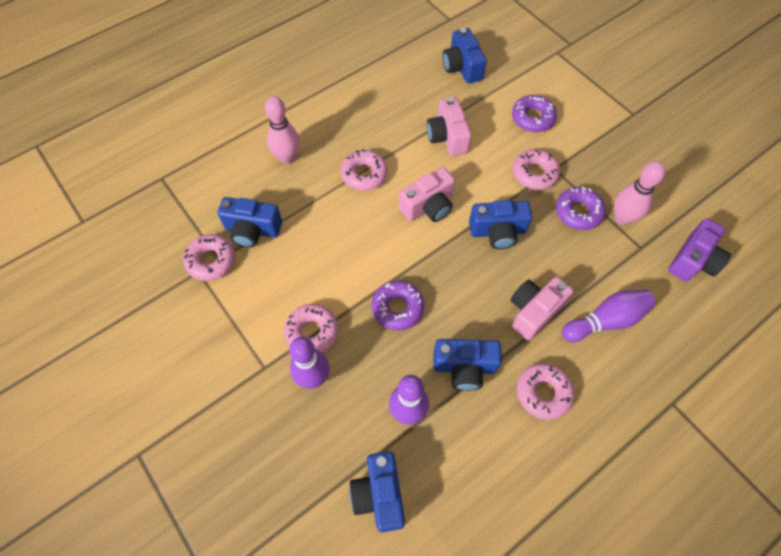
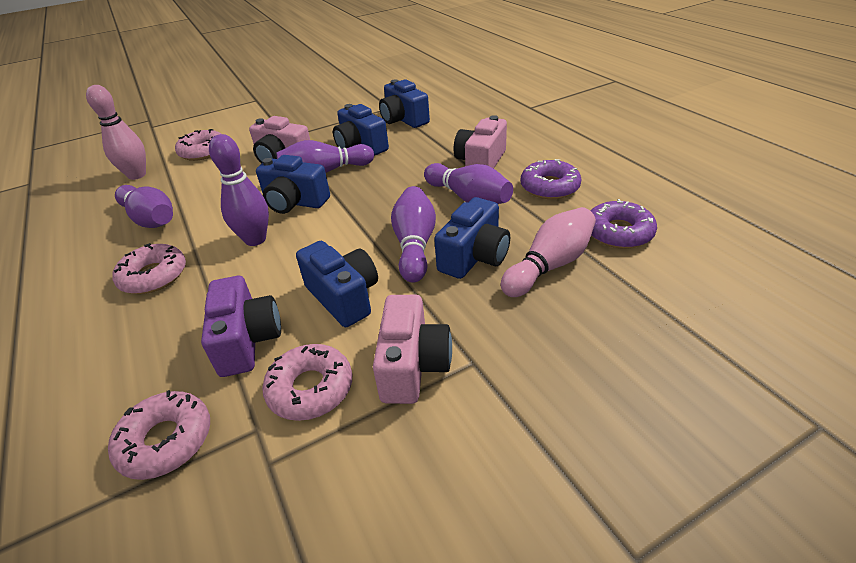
pink donut: 5 -> 4
purple bowling pin: 3 -> 5
purple donut: 3 -> 2

